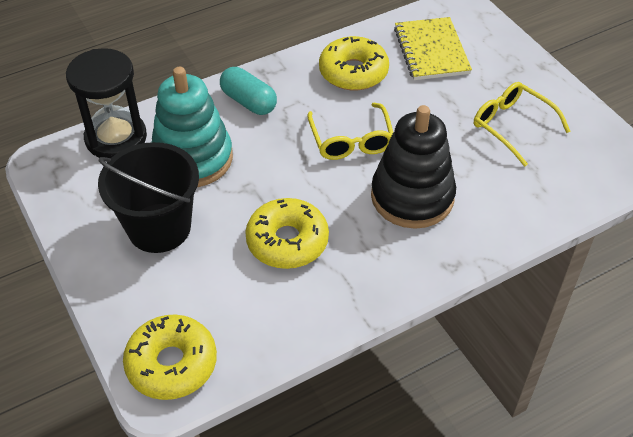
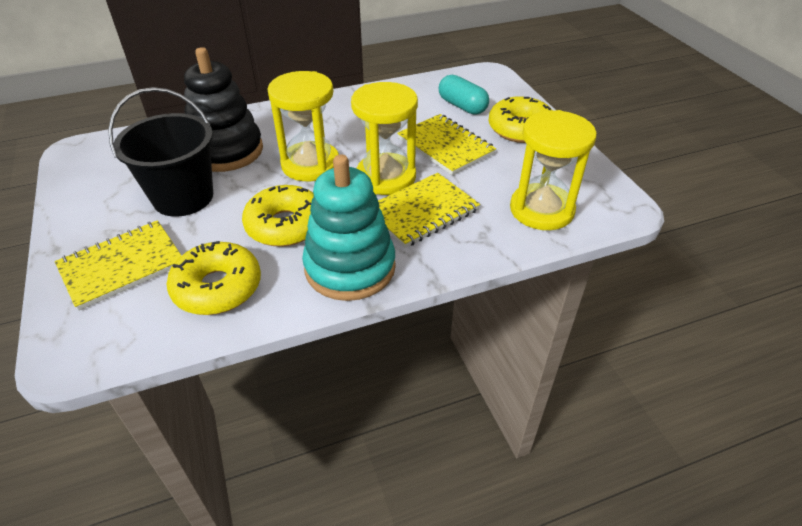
black hourglass: 1 -> 0
yellow glasses: 2 -> 0
yellow hourglass: 0 -> 3
yellow notebook: 1 -> 3

